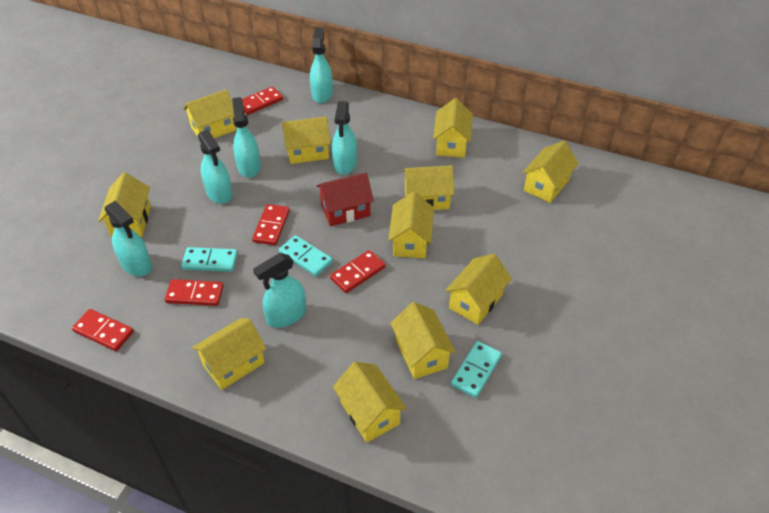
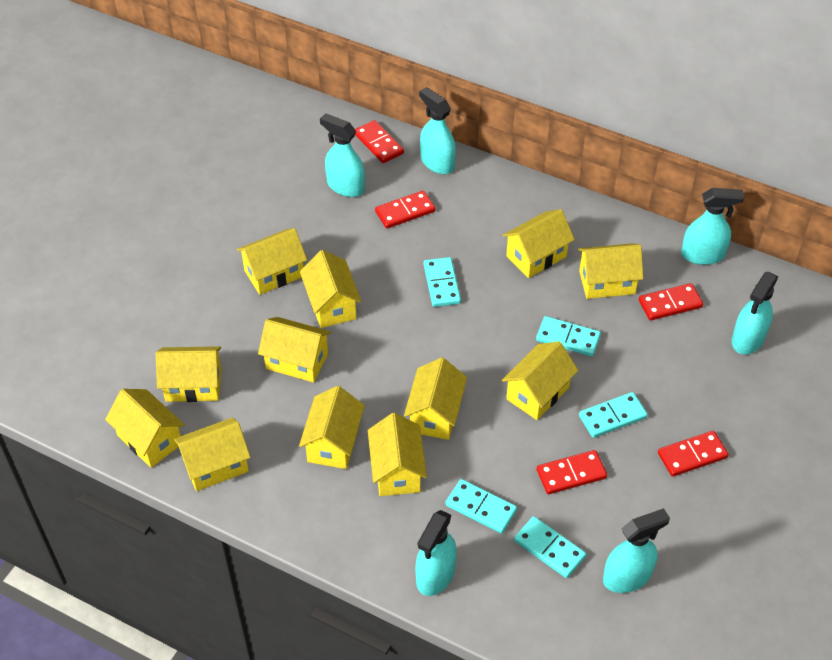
red house: 1 -> 0
turquoise domino: 3 -> 5
yellow house: 11 -> 12

